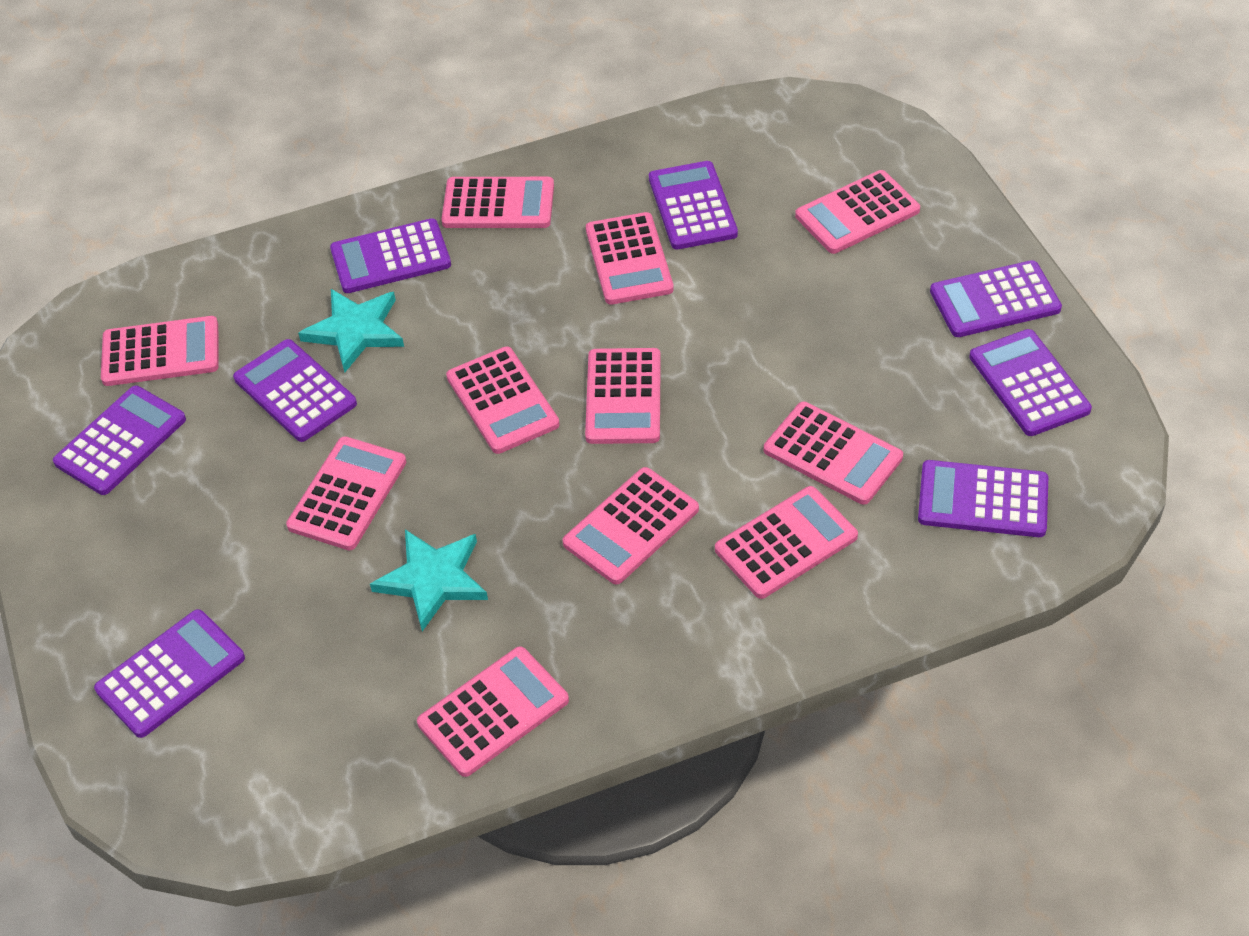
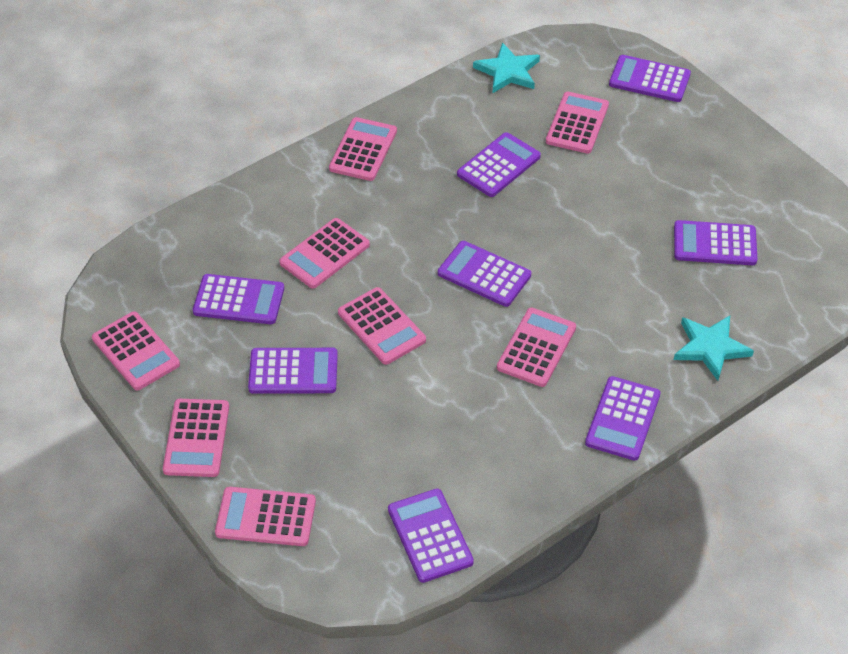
pink calculator: 11 -> 8

